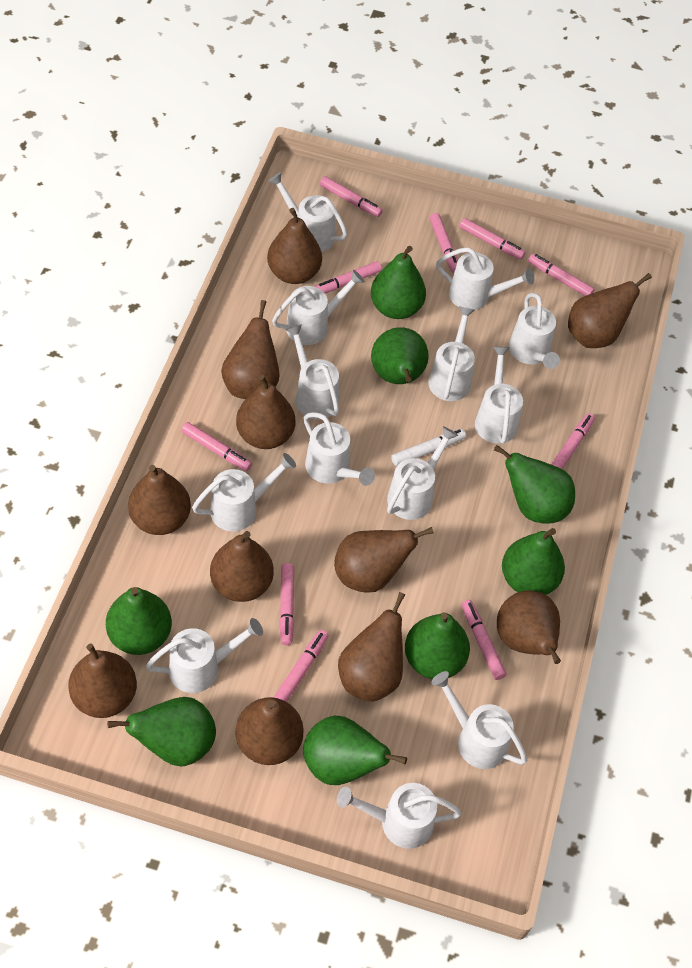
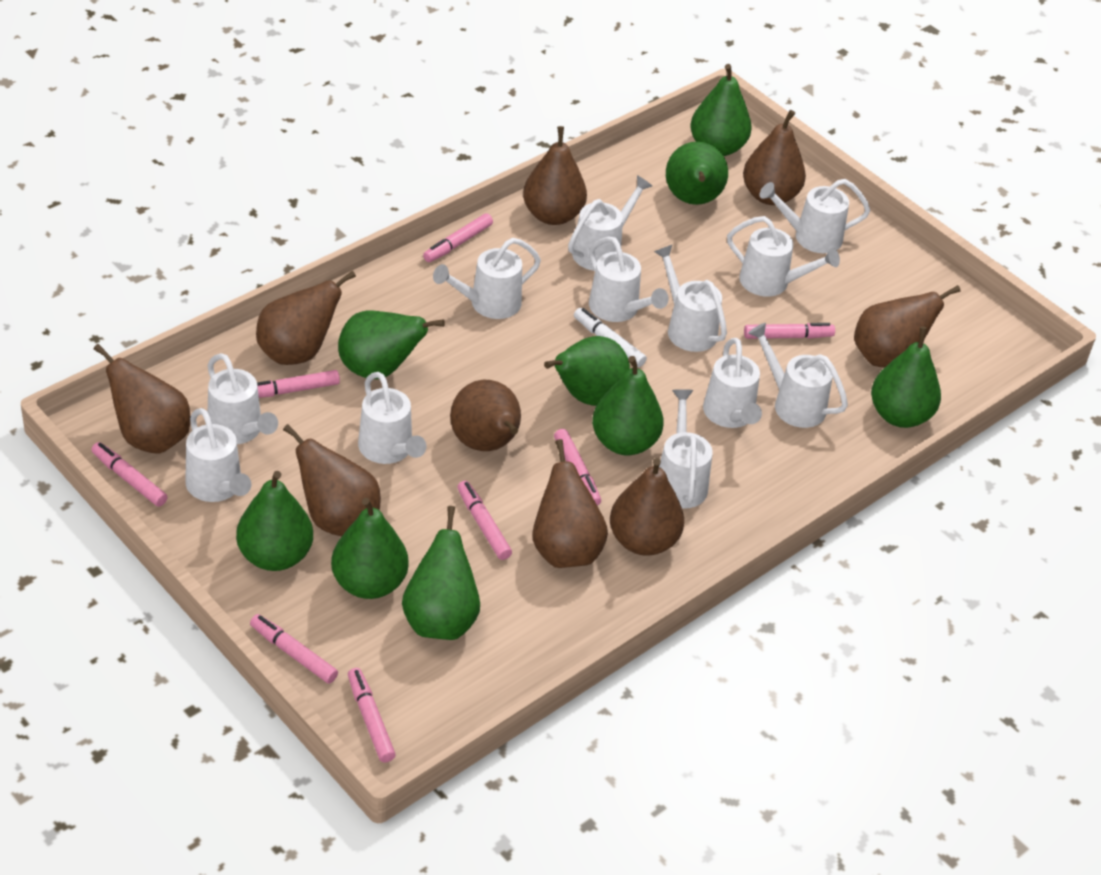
brown pear: 11 -> 9
green pear: 8 -> 9
pink marker: 10 -> 8
white watering can: 13 -> 12

